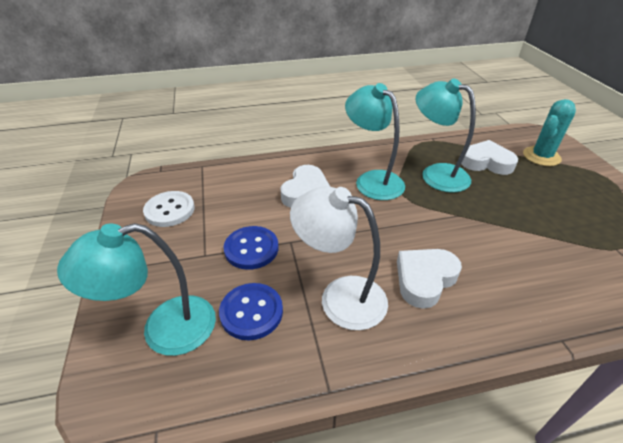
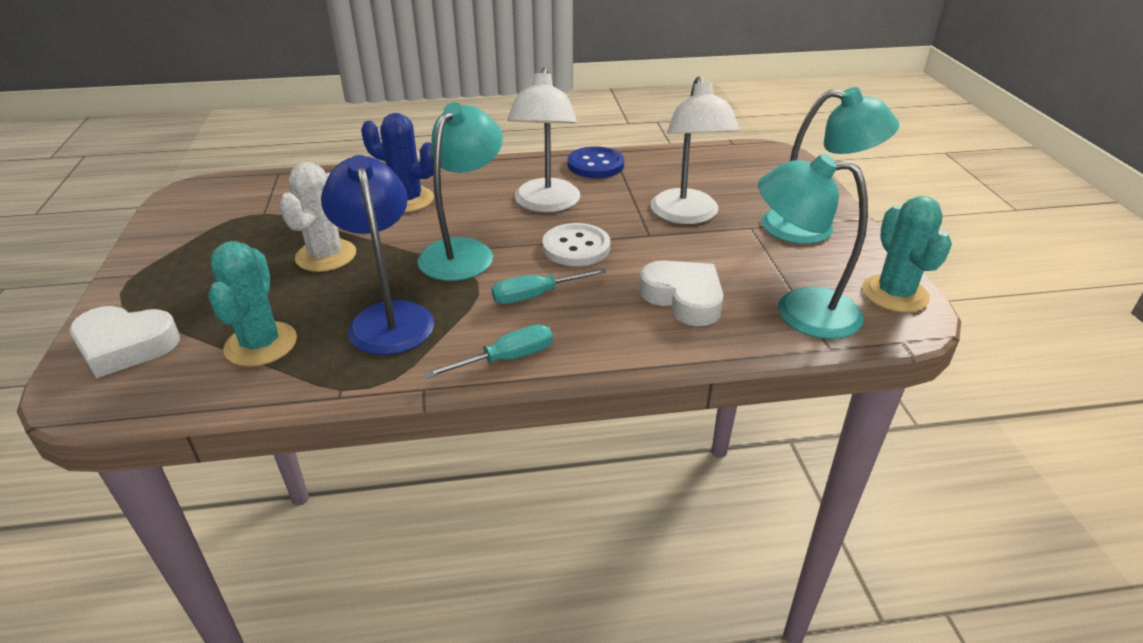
blue button: 2 -> 1
blue cactus: 0 -> 1
blue lamp: 0 -> 1
turquoise cactus: 1 -> 2
turquoise screwdriver: 0 -> 2
white cactus: 0 -> 1
white heart: 3 -> 2
white lamp: 1 -> 2

